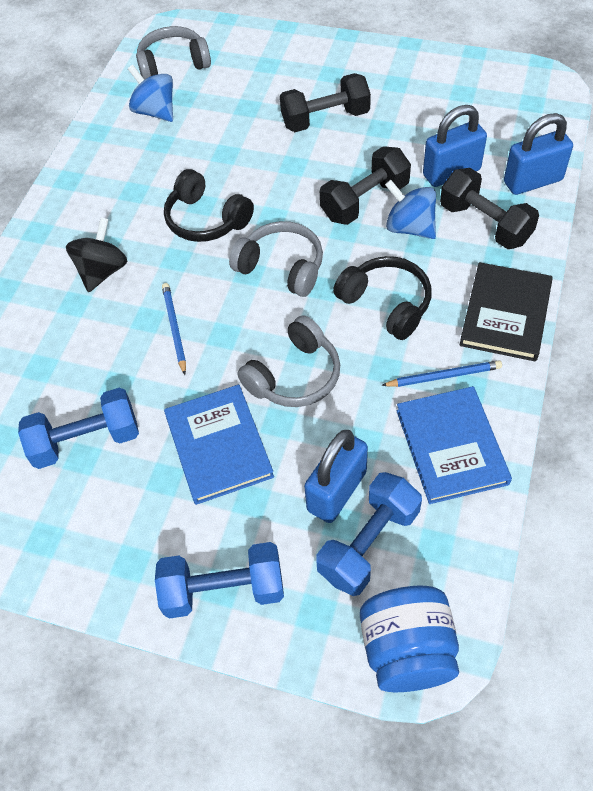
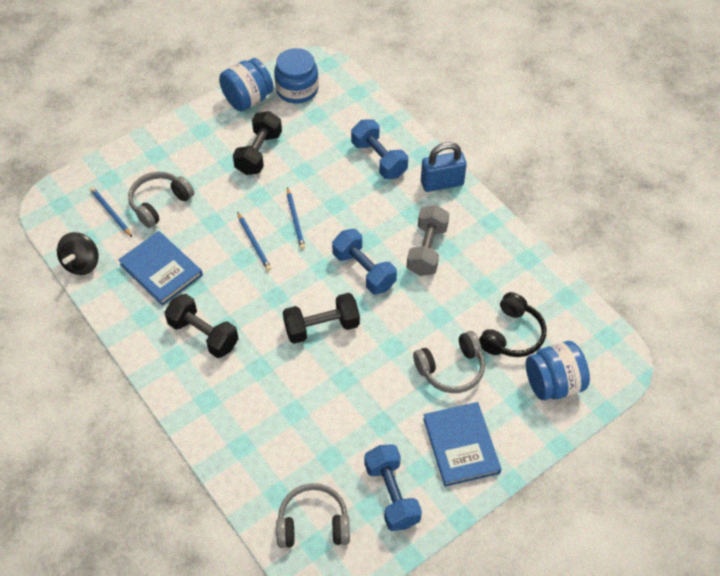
black book: 1 -> 0
black headphones: 2 -> 1
blue jar: 1 -> 3
blue padlock: 3 -> 1
blue pencil: 2 -> 3
blue spinning top: 2 -> 0
grey dumbbell: 0 -> 1

